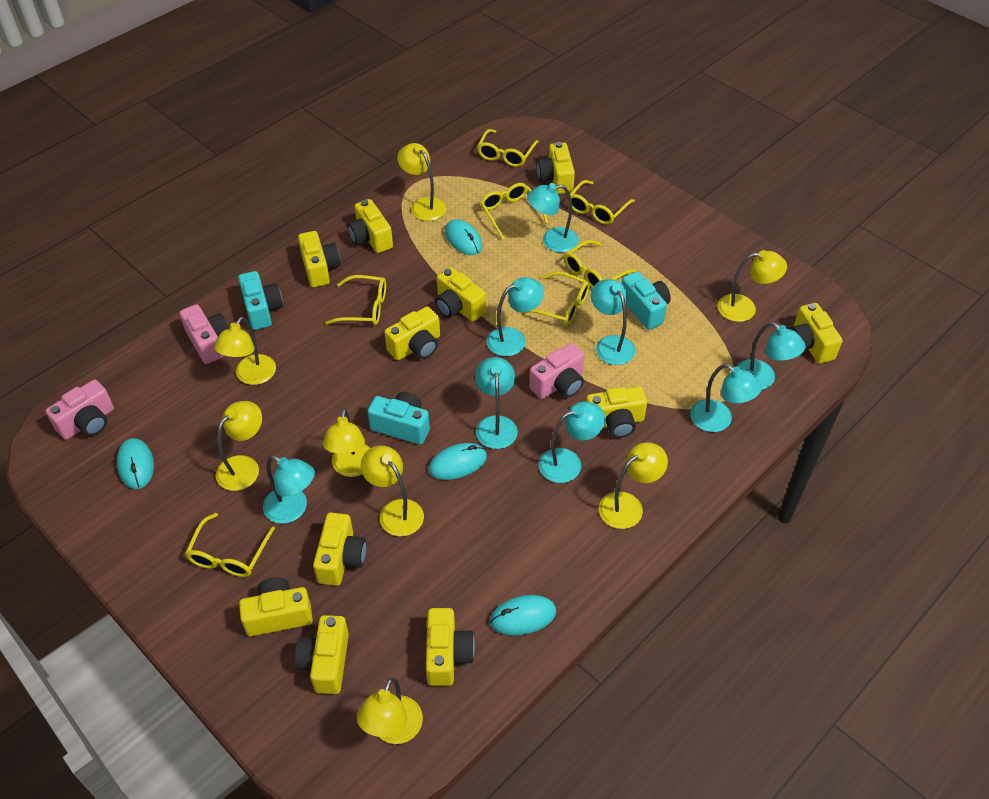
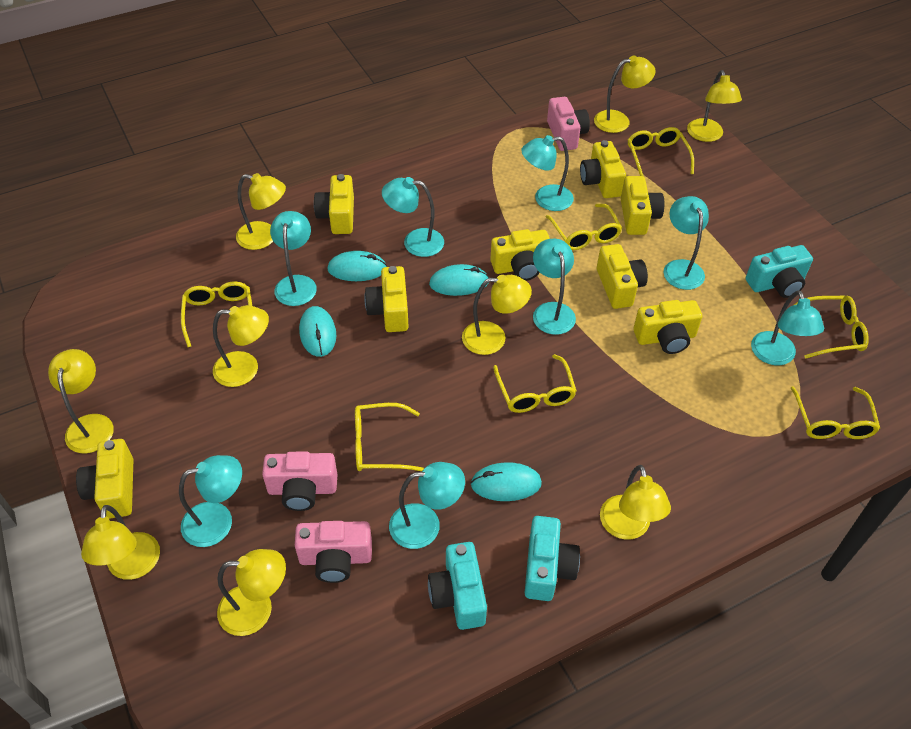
yellow camera: 11 -> 8
yellow lamp: 8 -> 9

